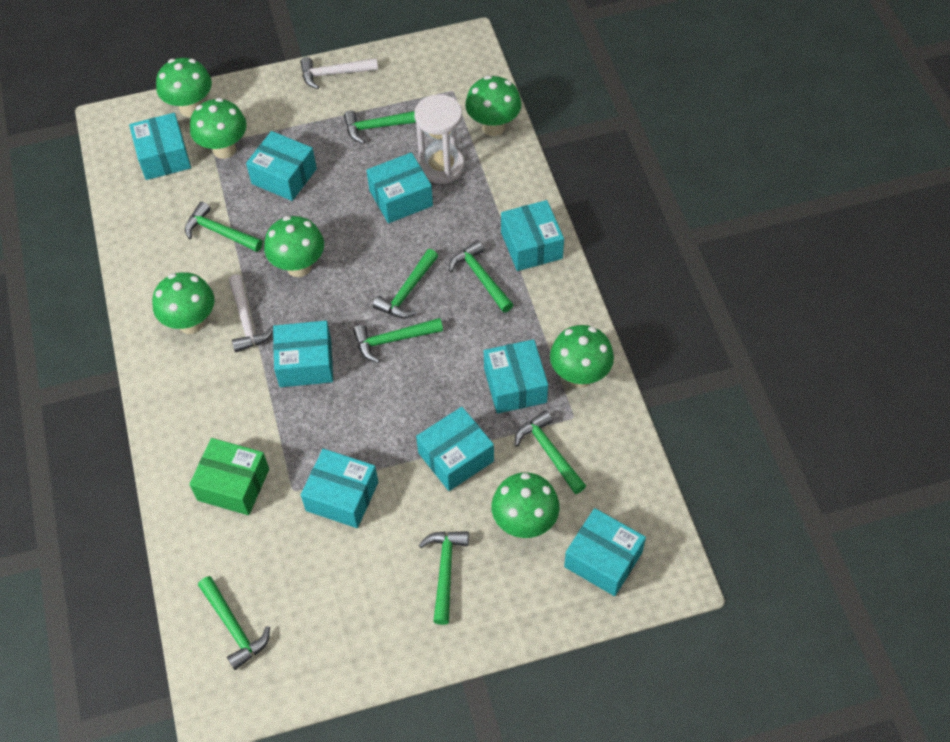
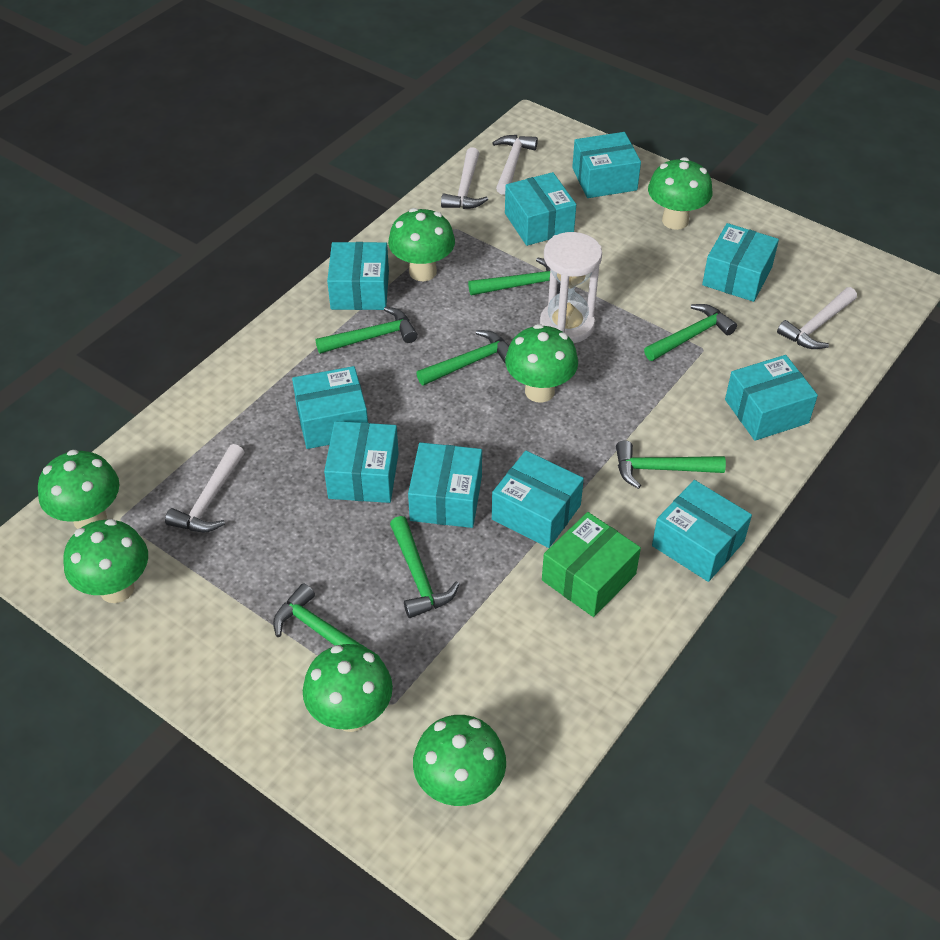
green hammer: 8 -> 7
turquoise box: 9 -> 10
white hammer: 2 -> 4

